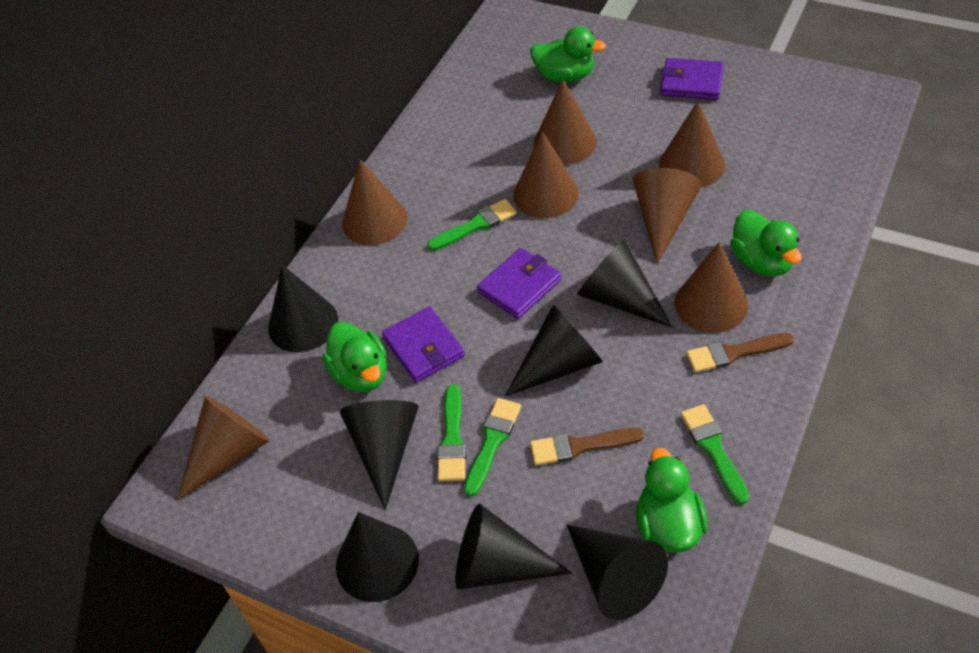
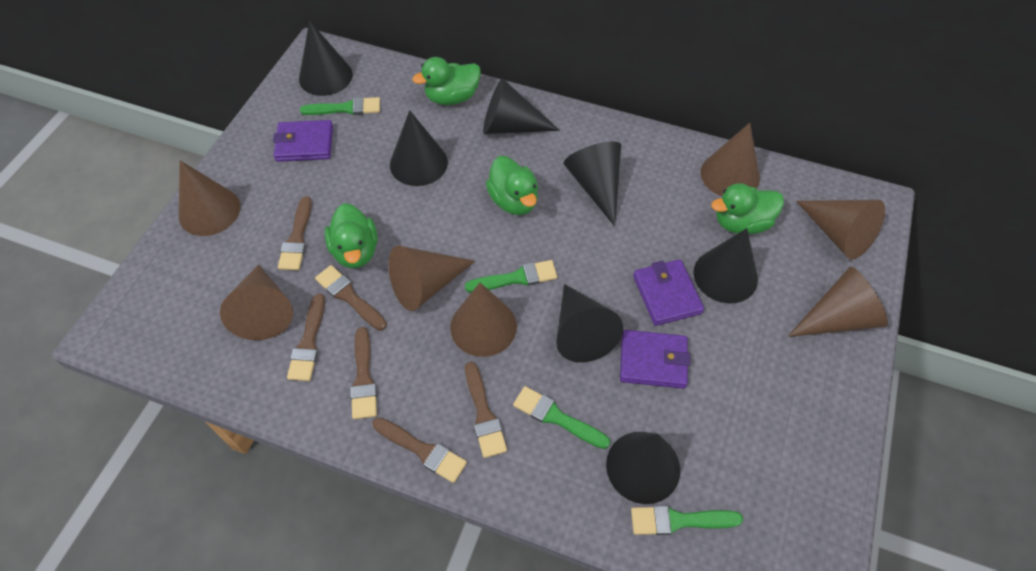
brown brush: 2 -> 6

